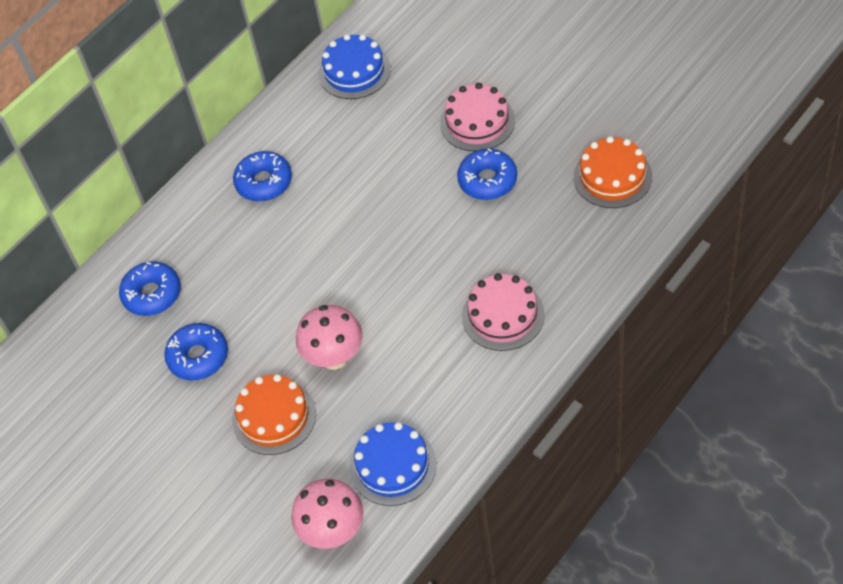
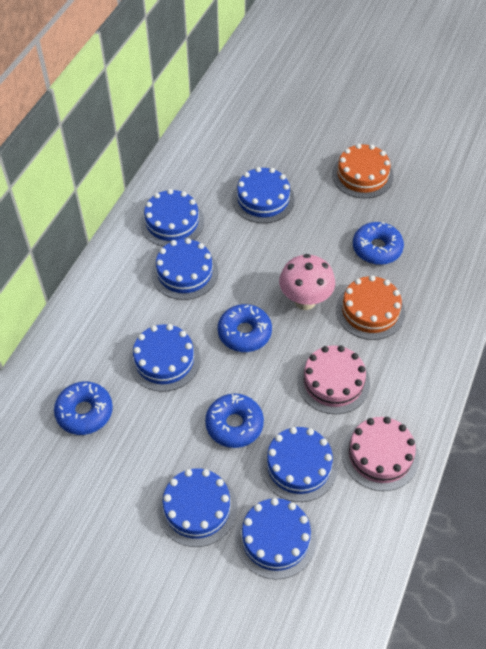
blue cake: 2 -> 7
pink mushroom: 2 -> 1

